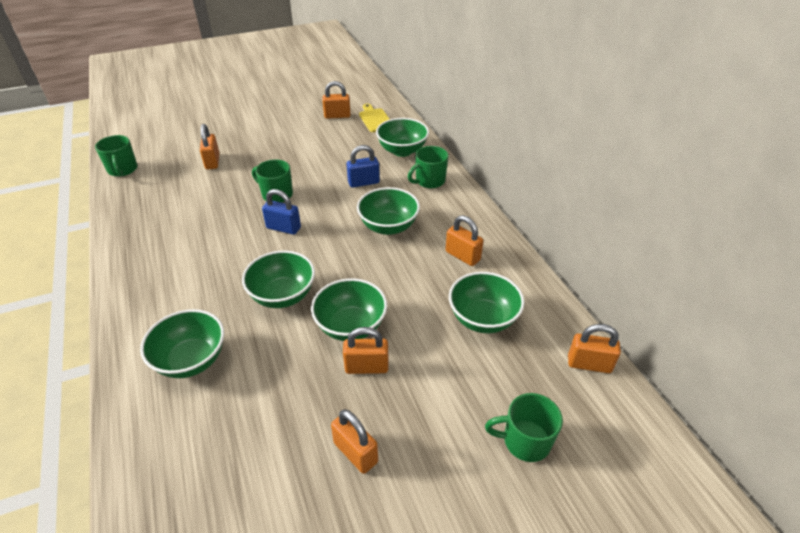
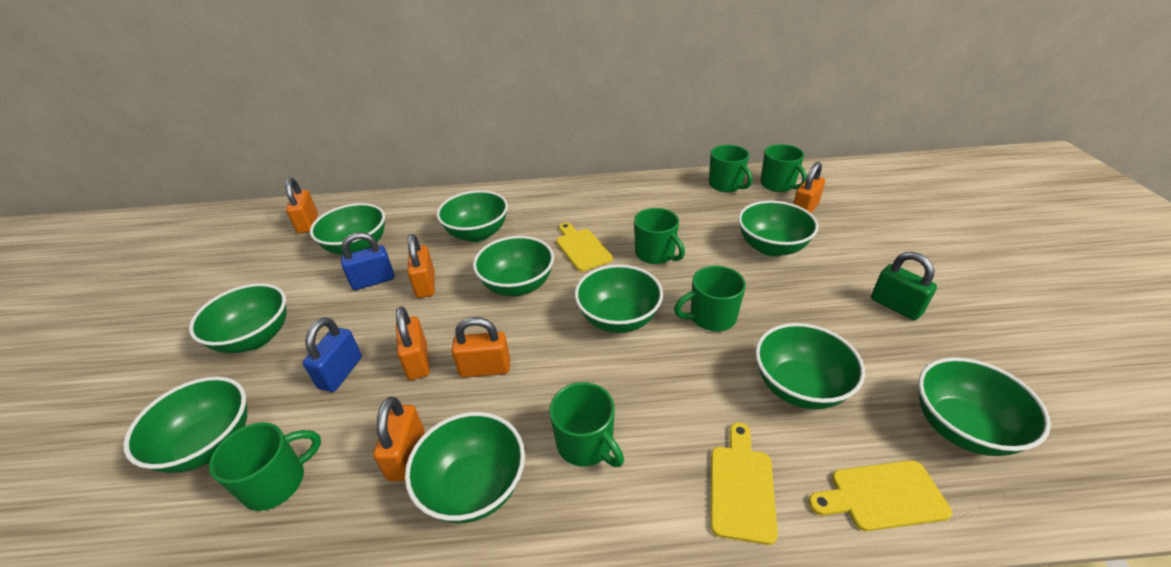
green bowl: 6 -> 10
green mug: 4 -> 6
green padlock: 0 -> 1
yellow cutting board: 1 -> 3

